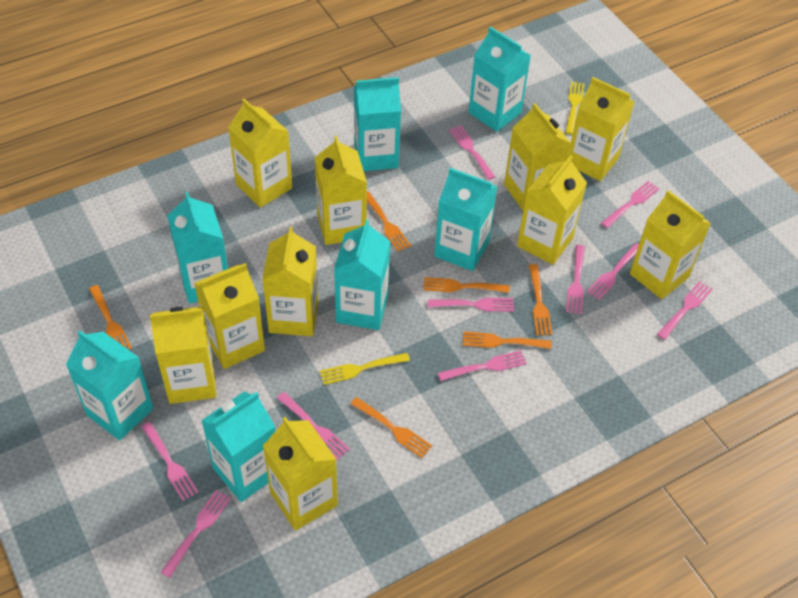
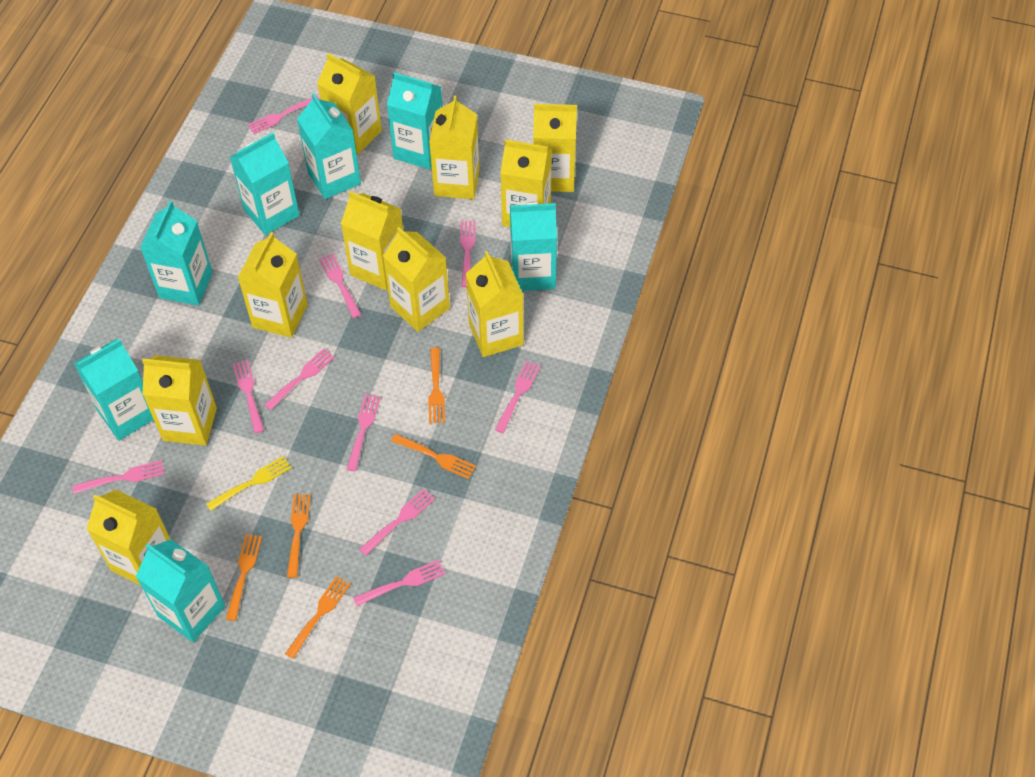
orange fork: 6 -> 5
yellow fork: 2 -> 1

